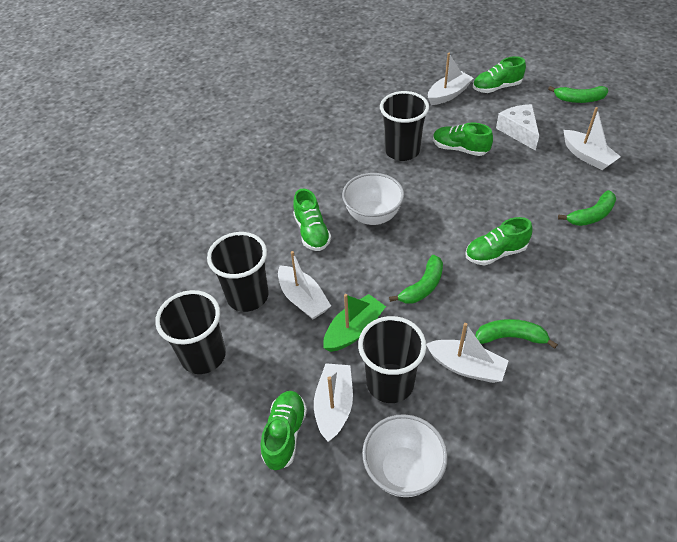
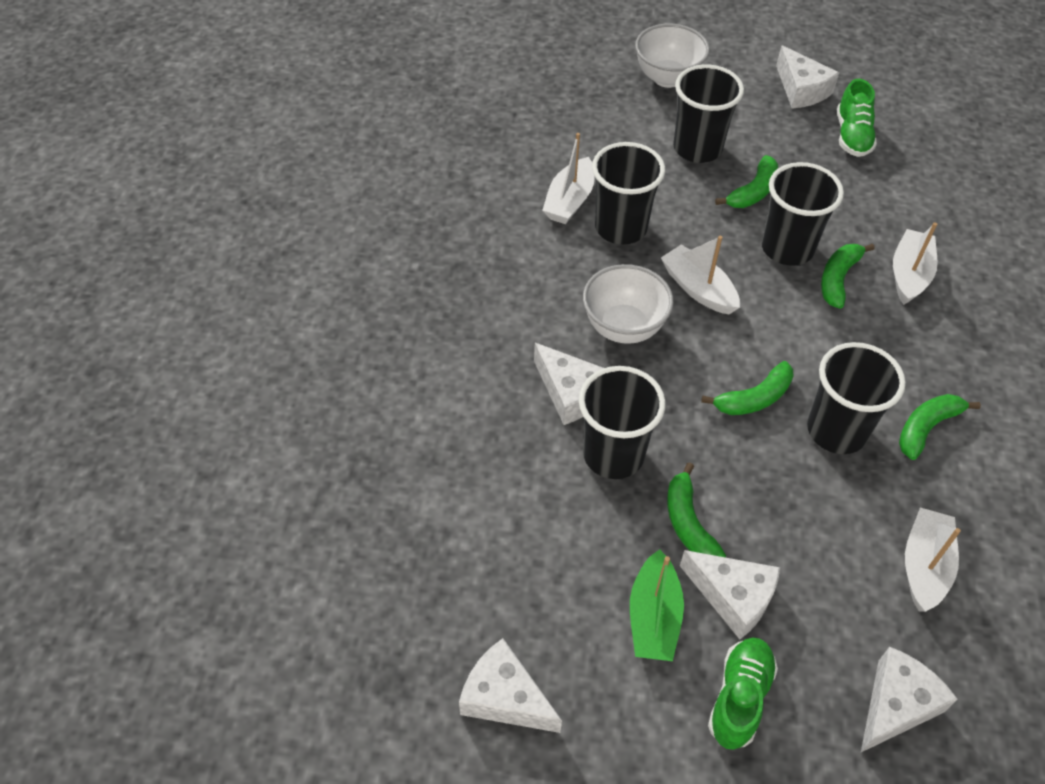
black cup: 4 -> 5
green banana: 4 -> 5
green shoe: 5 -> 2
white boat: 5 -> 4
white cheese: 1 -> 5

